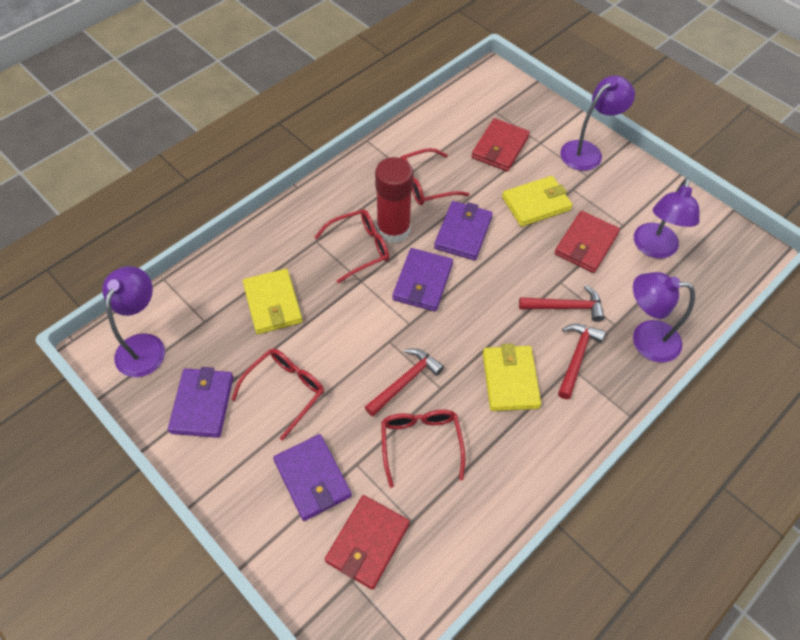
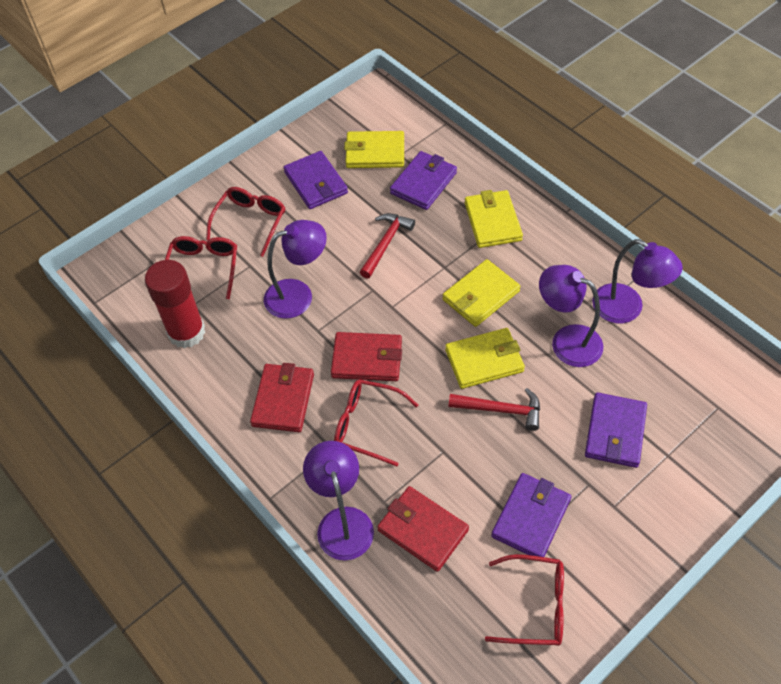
red hammer: 3 -> 2
yellow wallet: 3 -> 4

